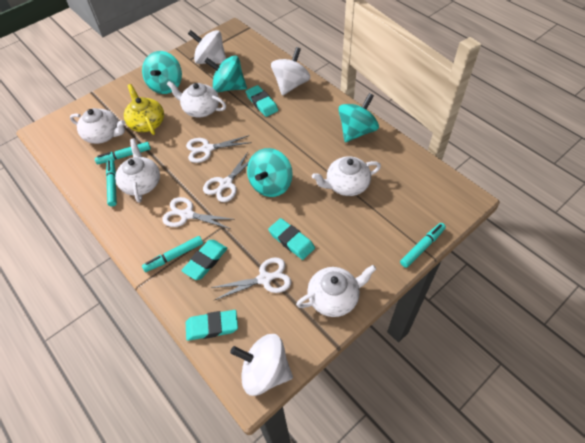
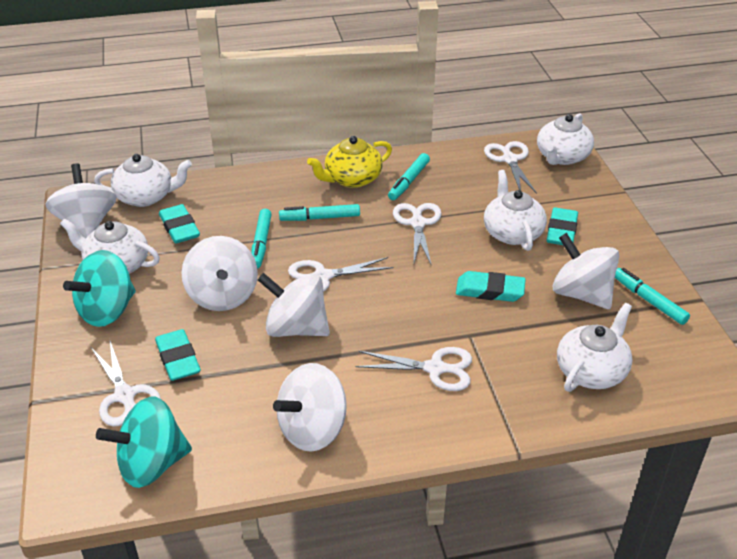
turquoise spinning top: 4 -> 2
white scissors: 4 -> 5
white spinning top: 3 -> 5

